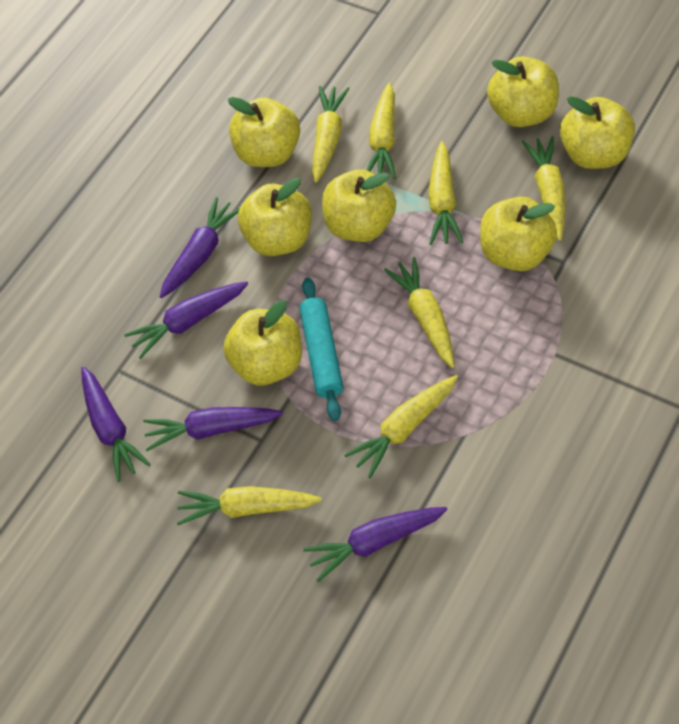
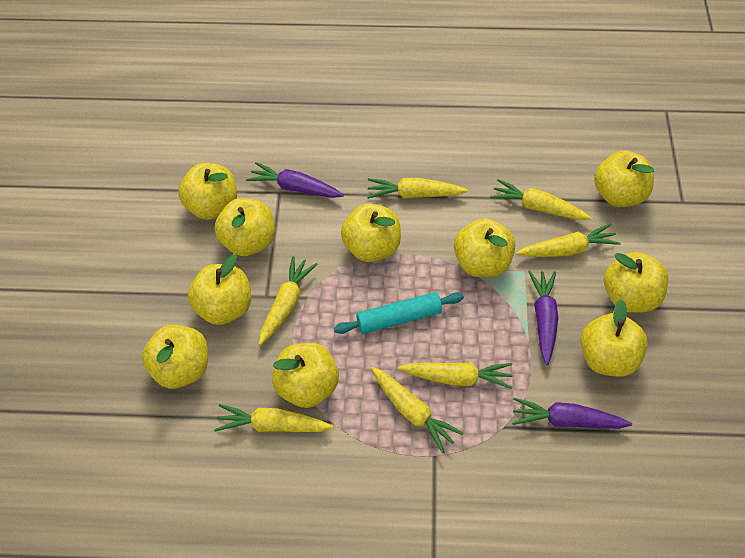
purple carrot: 5 -> 3
yellow apple: 7 -> 10

